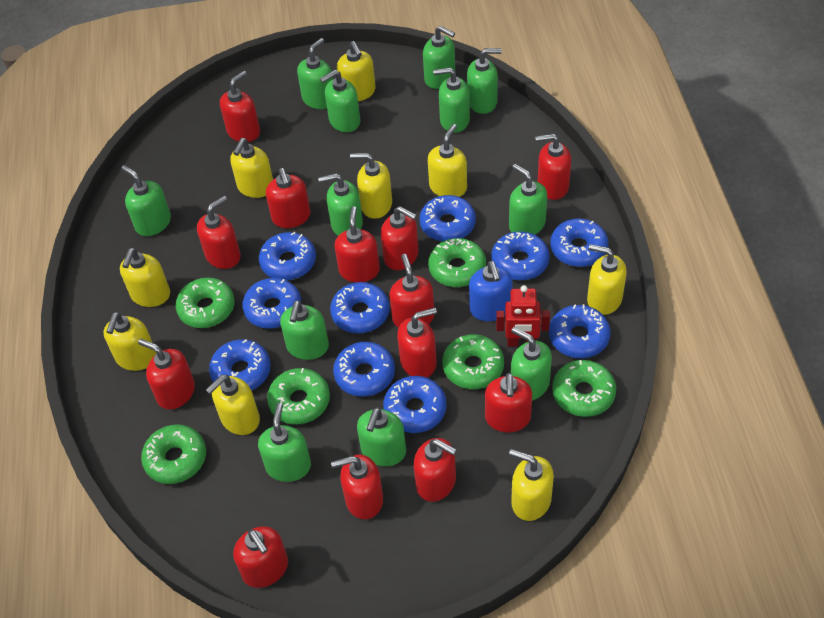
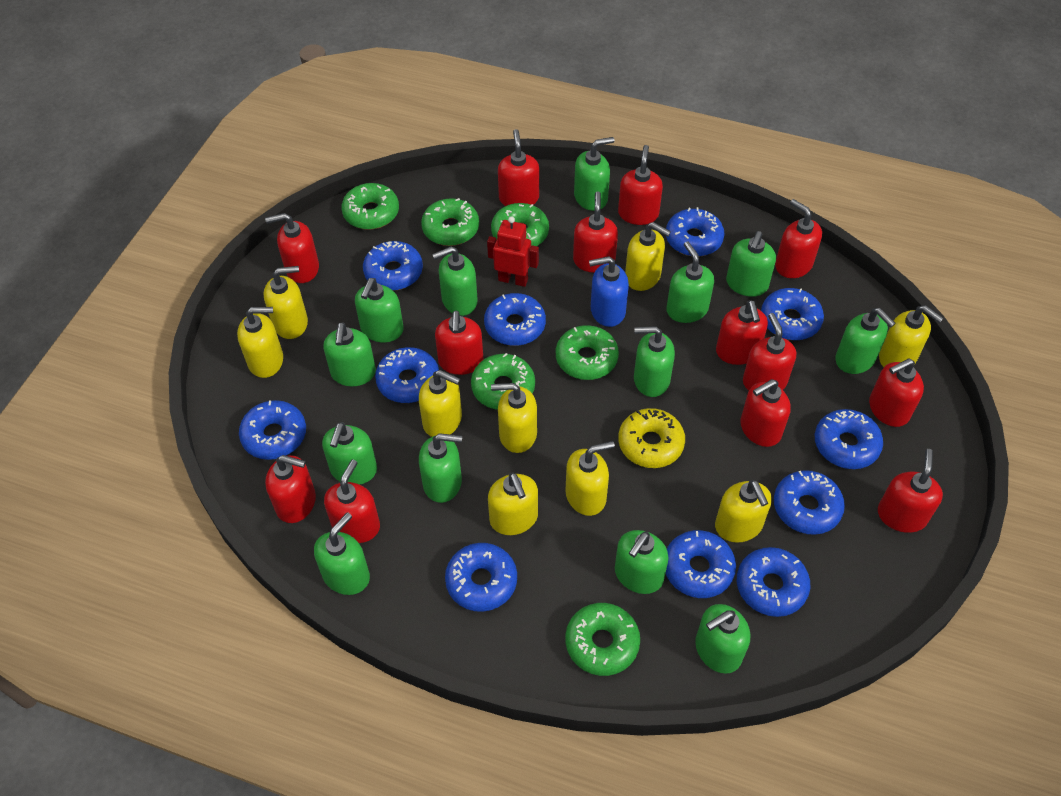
blue donut: 10 -> 11
green soap dispenser: 12 -> 13
yellow donut: 0 -> 1

